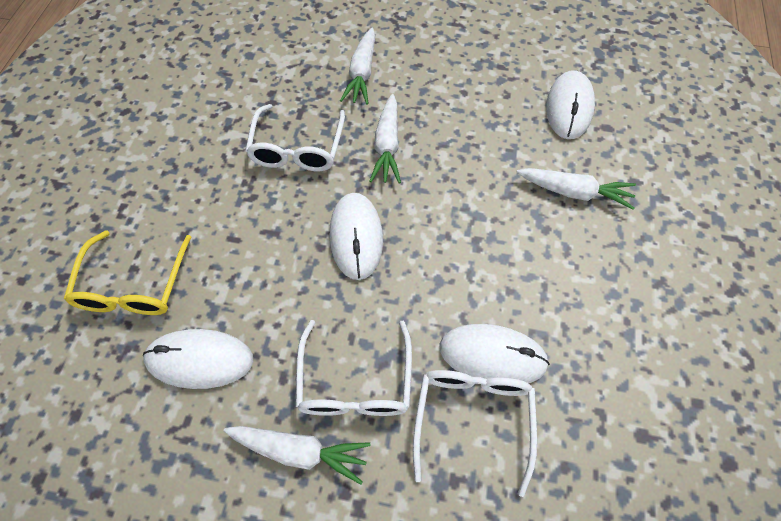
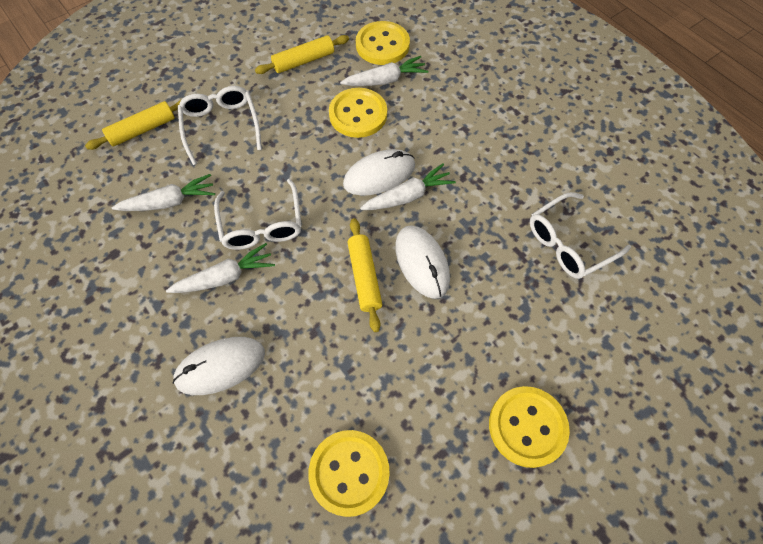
white mouse: 4 -> 3
yellow button: 0 -> 4
yellow glasses: 1 -> 0
yellow rolling pin: 0 -> 3

